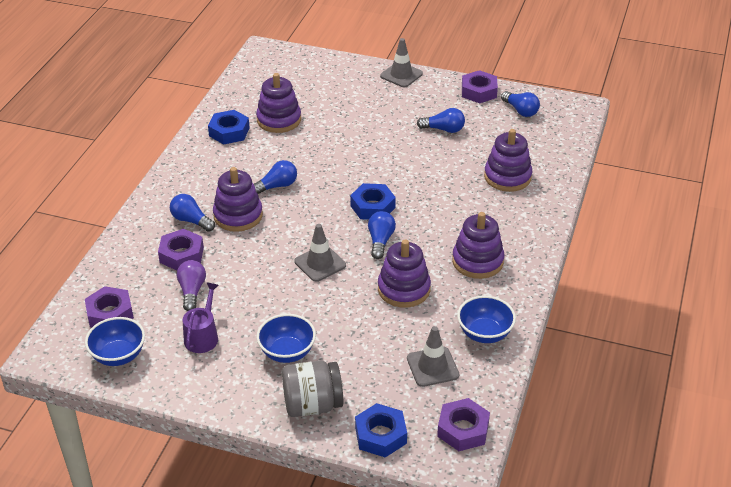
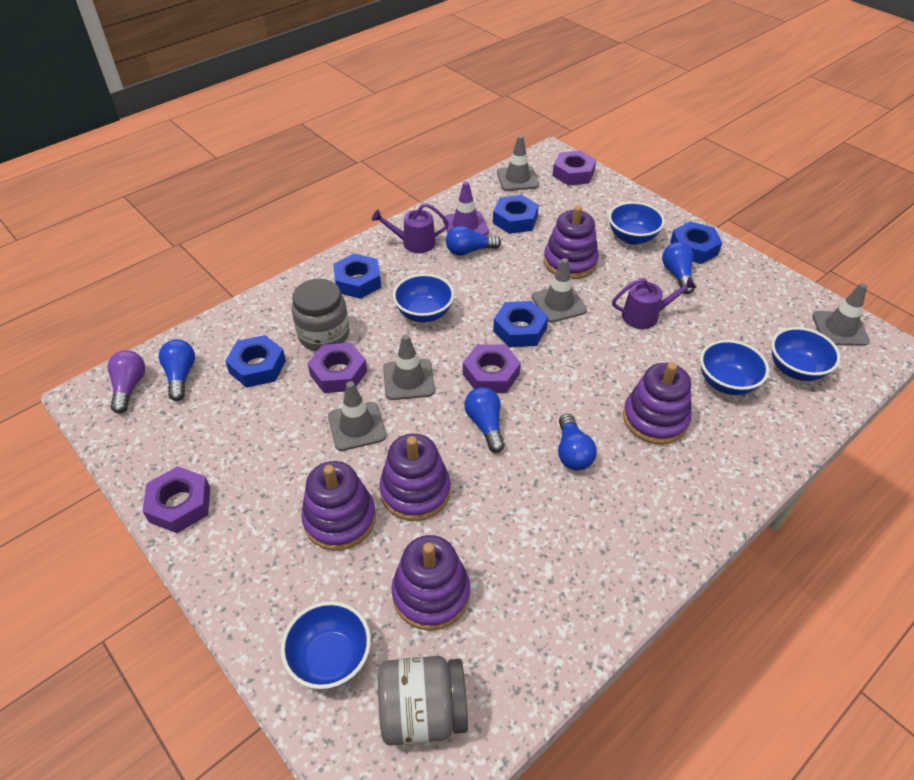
blue bowl: 3 -> 5
blue nut: 3 -> 5
grey jar: 1 -> 2
grey traffic cone: 3 -> 5
purple traffic cone: 0 -> 1
purple watering can: 1 -> 2

